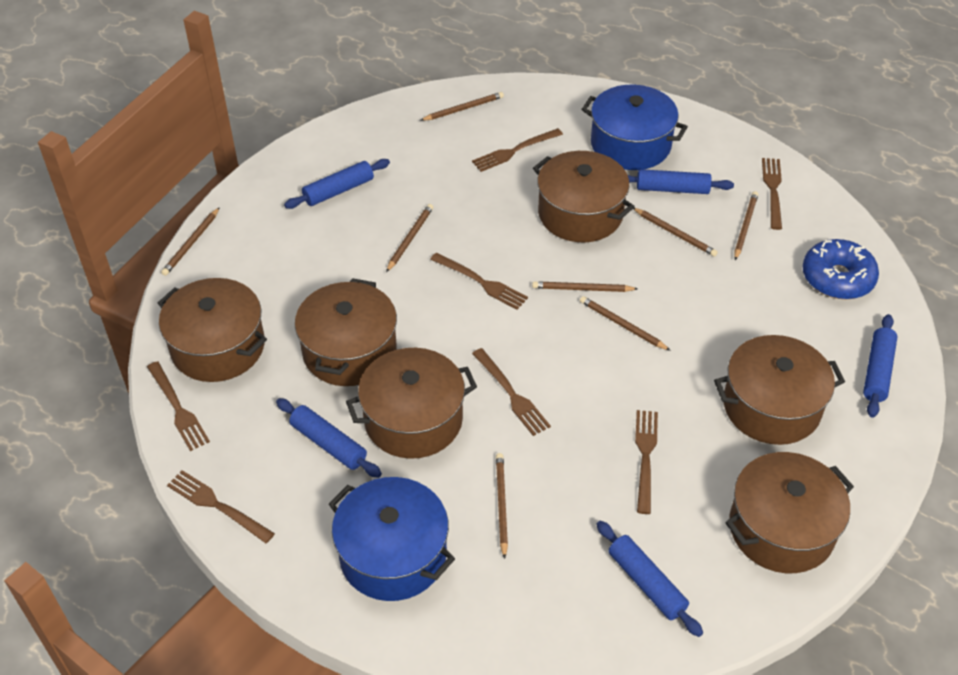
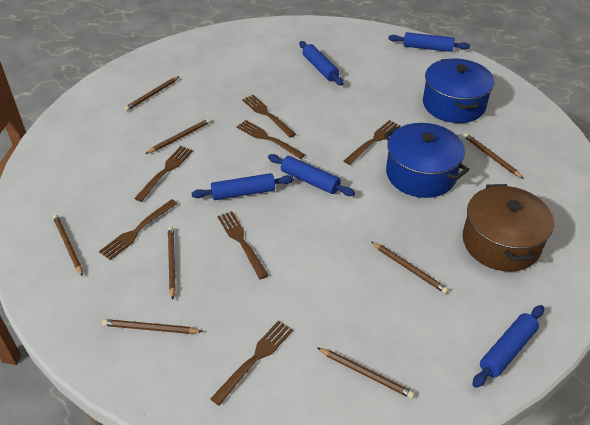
blue donut: 1 -> 0
brown pot: 6 -> 1

